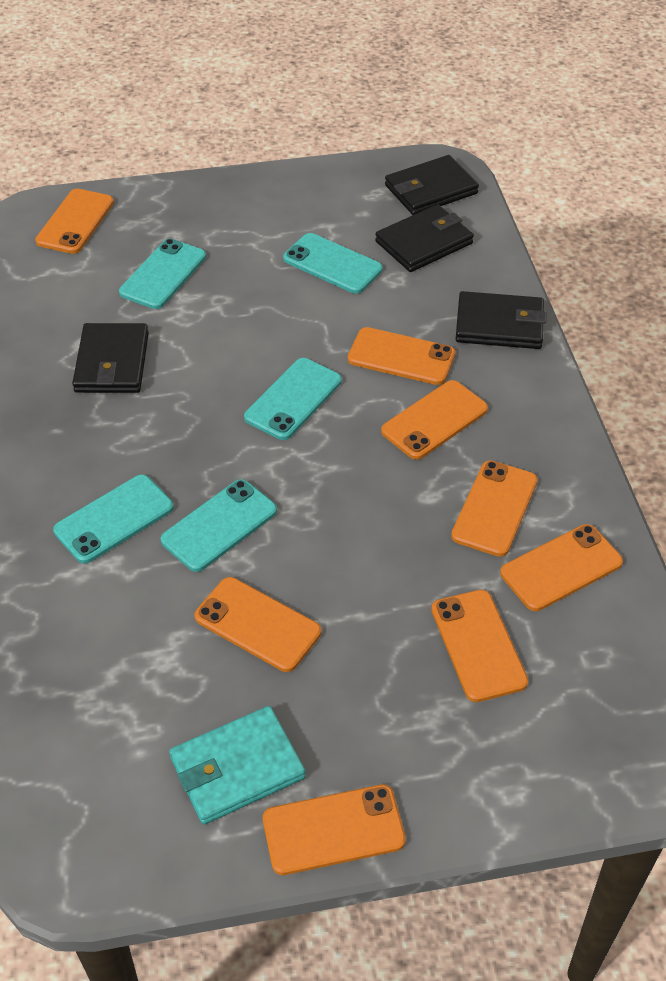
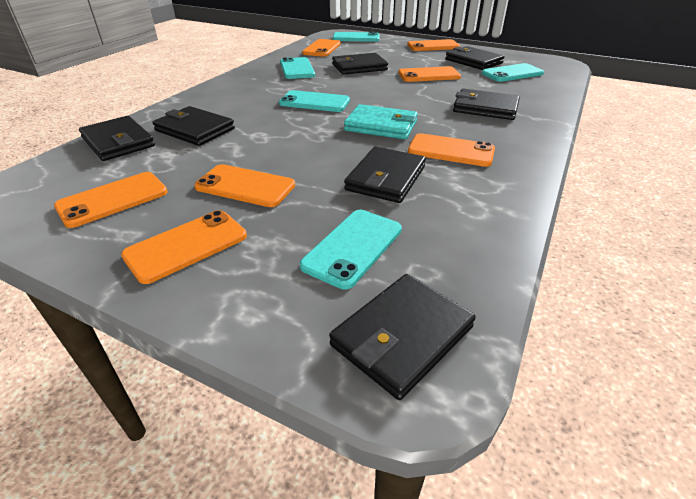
black wallet: 4 -> 7
orange phone: 8 -> 7

